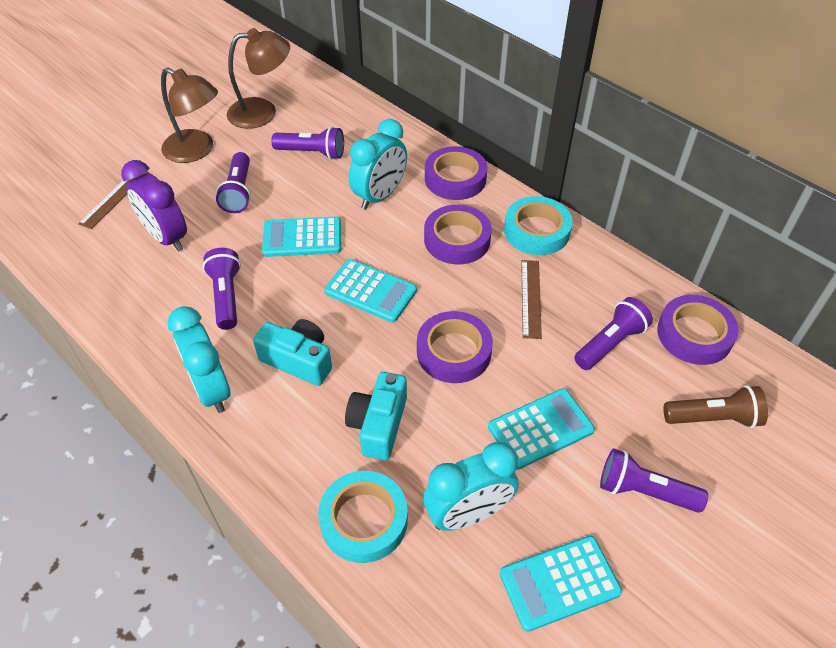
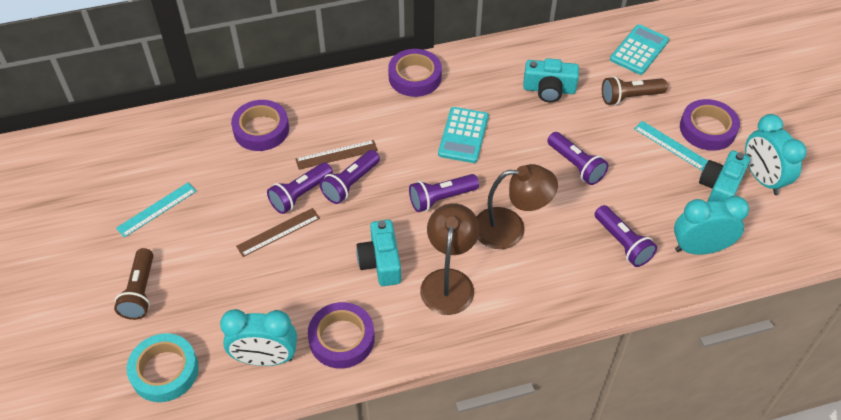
brown flashlight: 1 -> 2
purple clock: 1 -> 0
turquoise calculator: 4 -> 2
turquoise camera: 2 -> 3
turquoise ruler: 0 -> 2
turquoise tape: 2 -> 1

